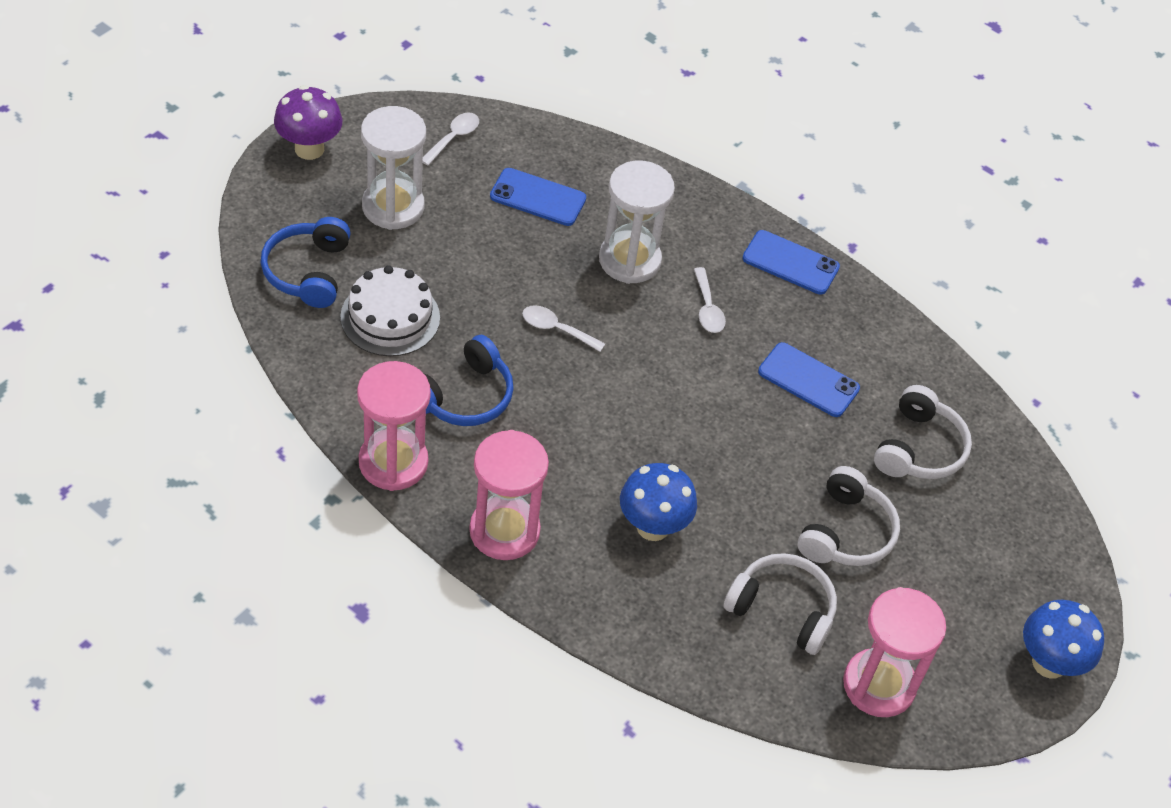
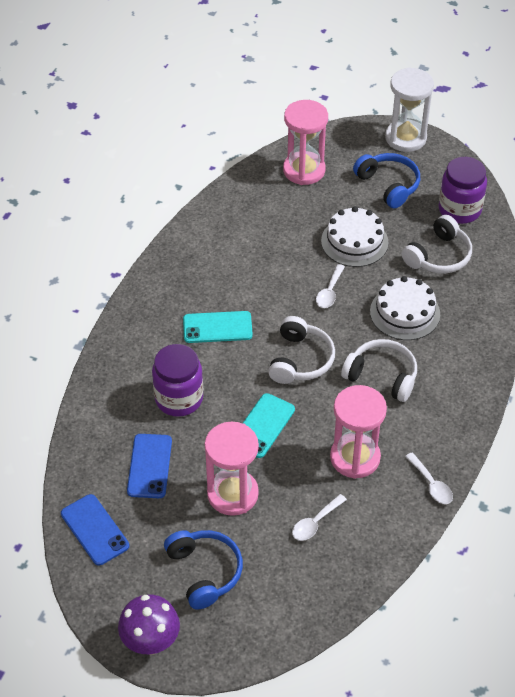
blue mushroom: 2 -> 0
blue phone: 3 -> 2
purple jar: 0 -> 2
turquoise phone: 0 -> 2
white cake: 1 -> 2
white hourglass: 2 -> 1

